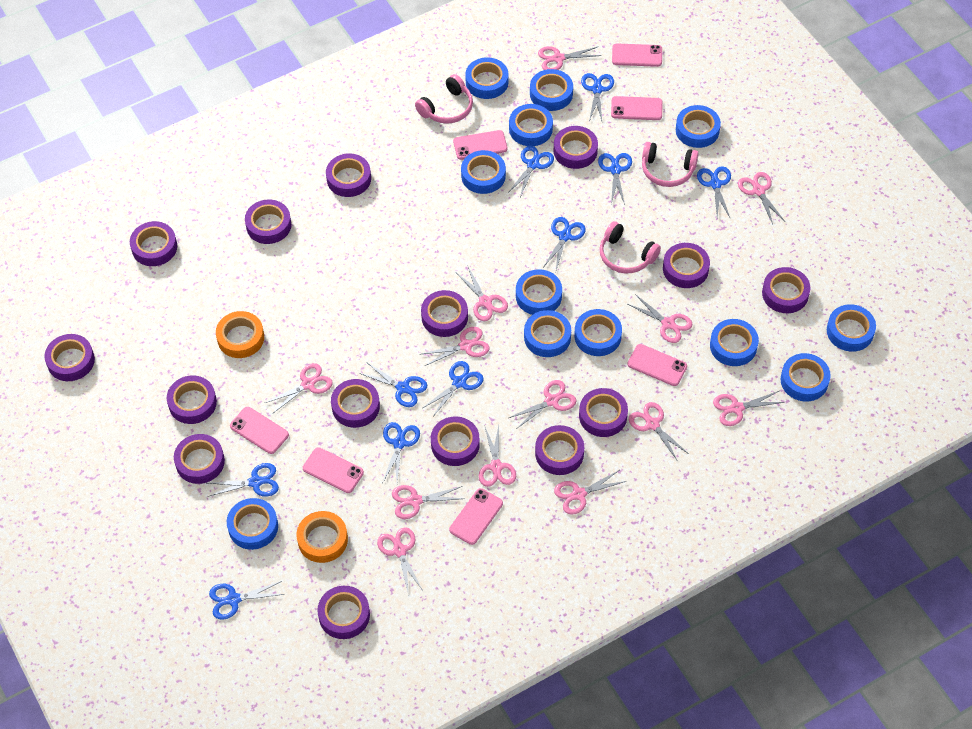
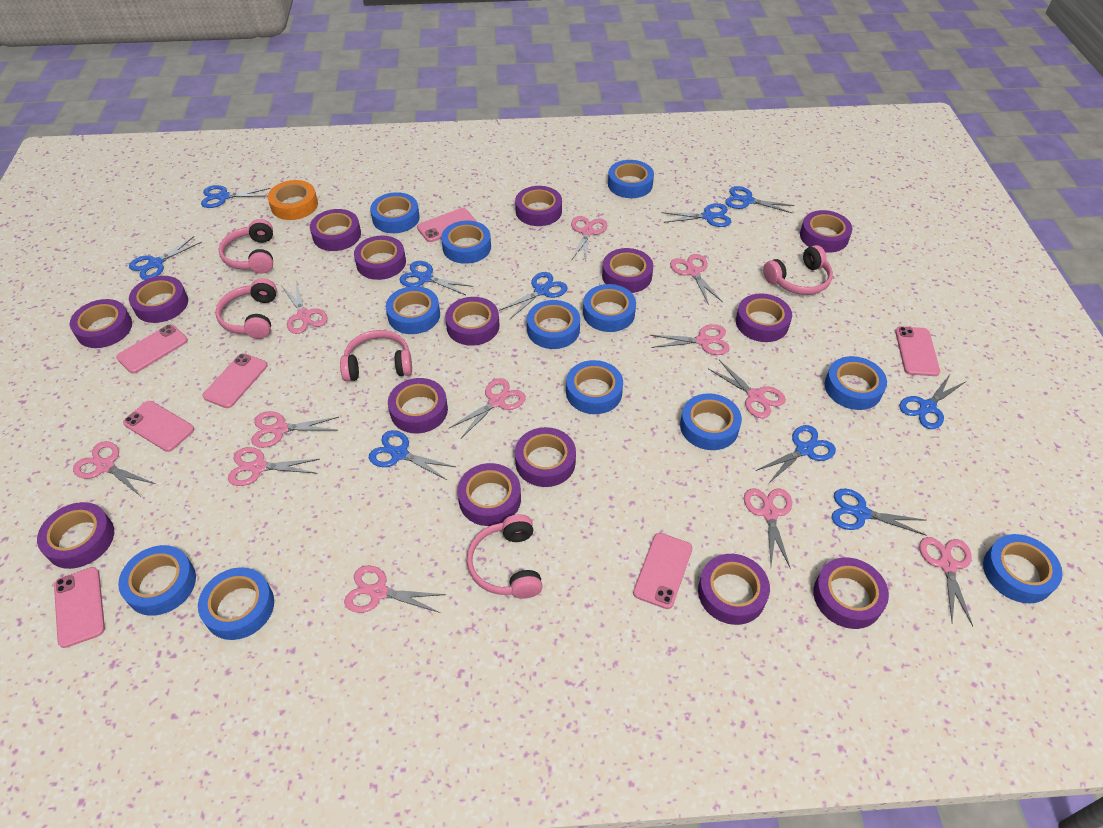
orange tape: 2 -> 1
pink headphones: 3 -> 5
pink scissors: 13 -> 12

